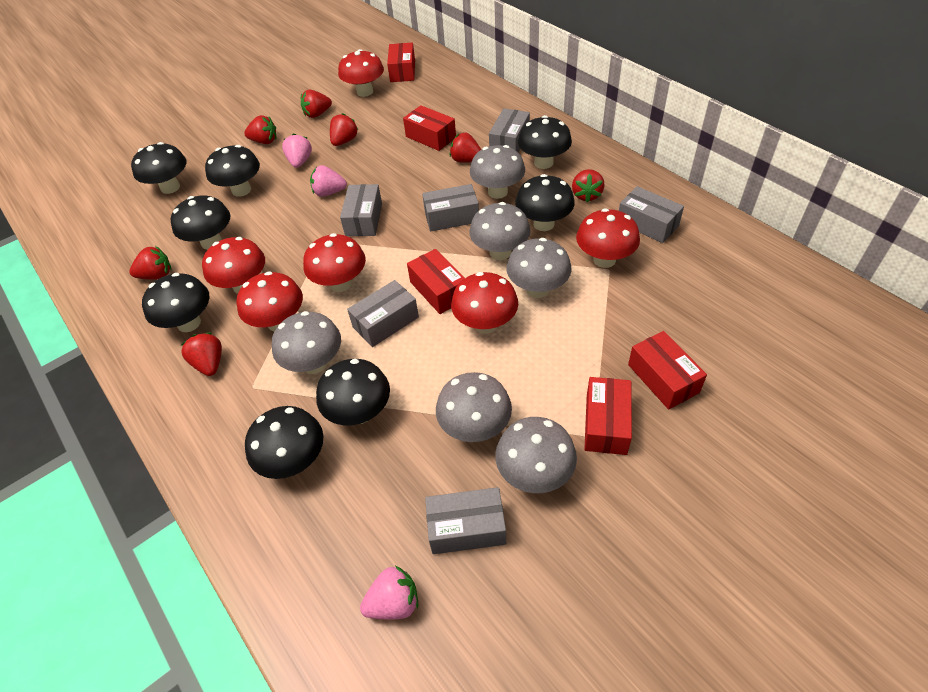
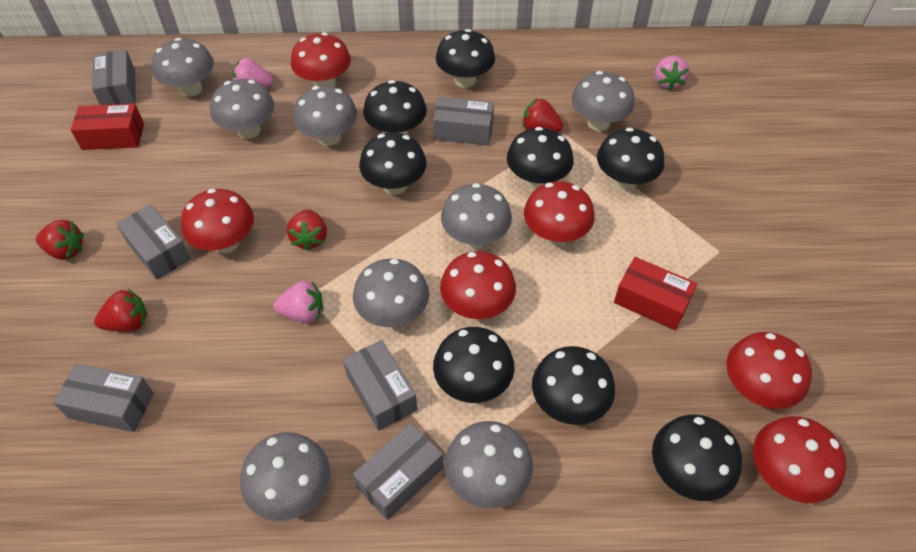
grey mushroom: 6 -> 8
red box: 5 -> 2
red strawberry: 7 -> 4

